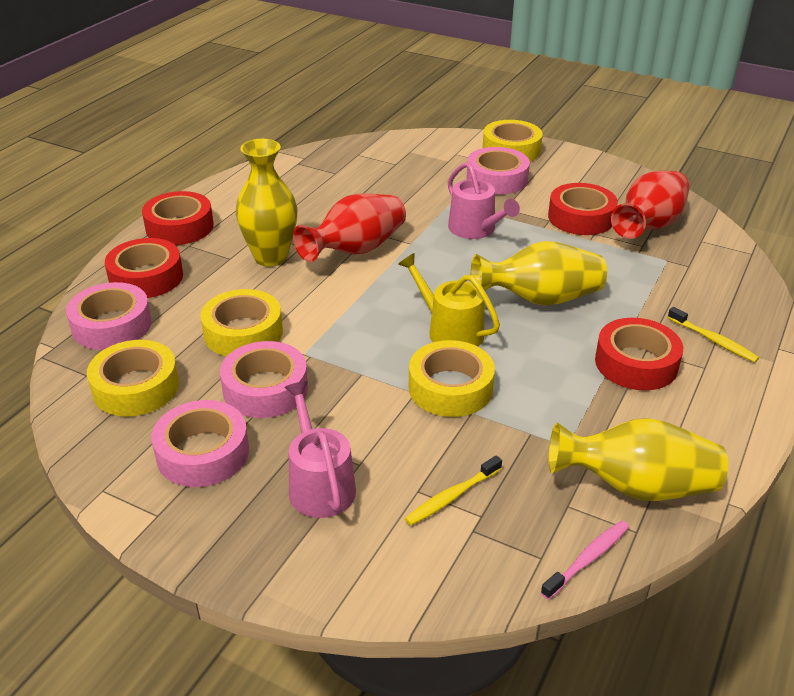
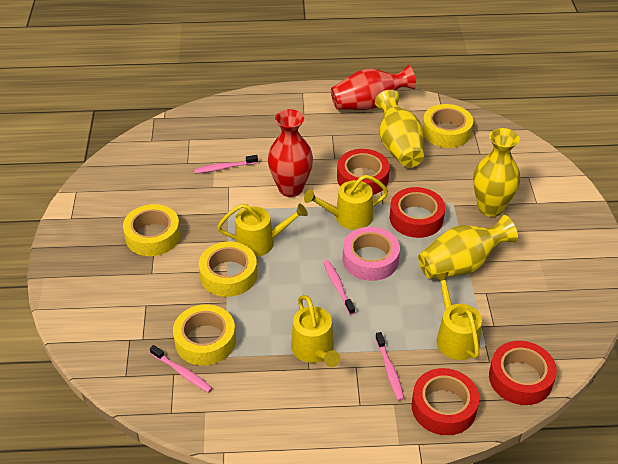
pink tape: 4 -> 1
pink toothbrush: 1 -> 4
pink watering can: 2 -> 0
yellow toothbrush: 2 -> 0
yellow watering can: 1 -> 4

